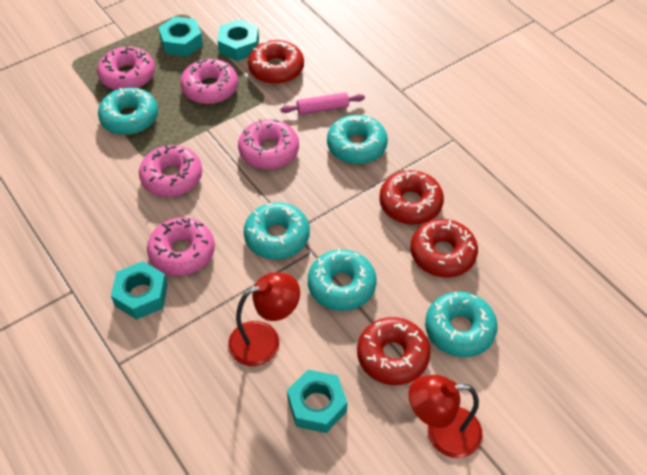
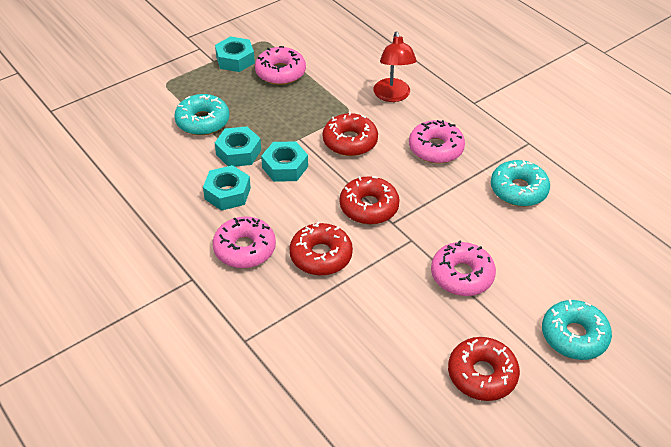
pink donut: 5 -> 4
pink rolling pin: 1 -> 0
red lamp: 2 -> 1
turquoise donut: 5 -> 3

